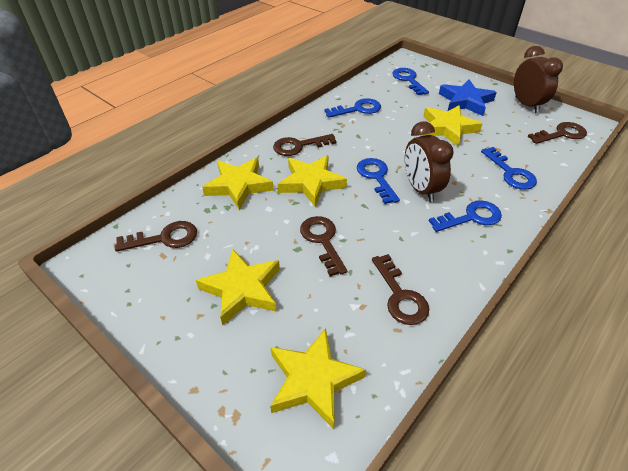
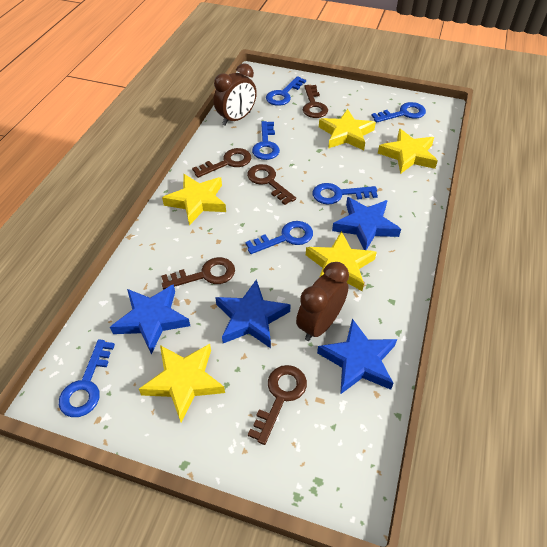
blue key: 5 -> 6
blue star: 1 -> 4

